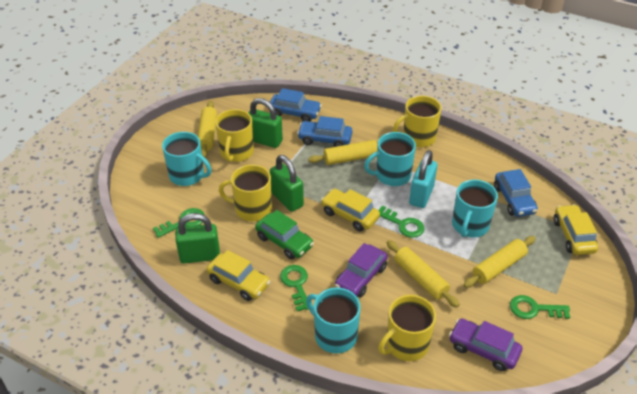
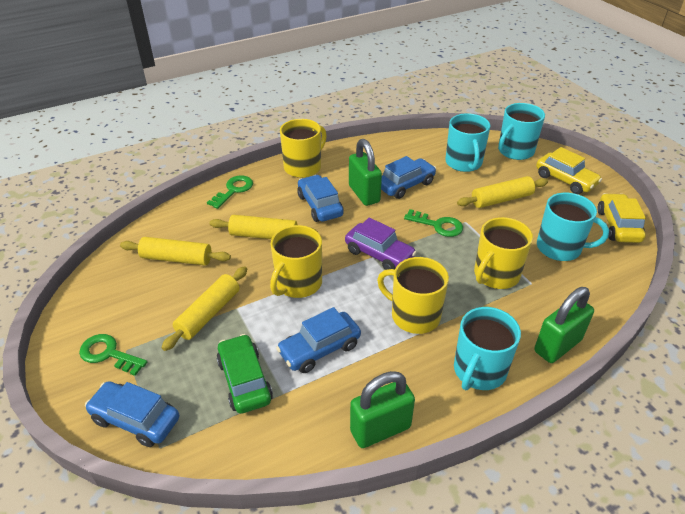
blue car: 3 -> 4
green key: 4 -> 3
purple car: 2 -> 1
turquoise padlock: 1 -> 0
yellow car: 3 -> 2

